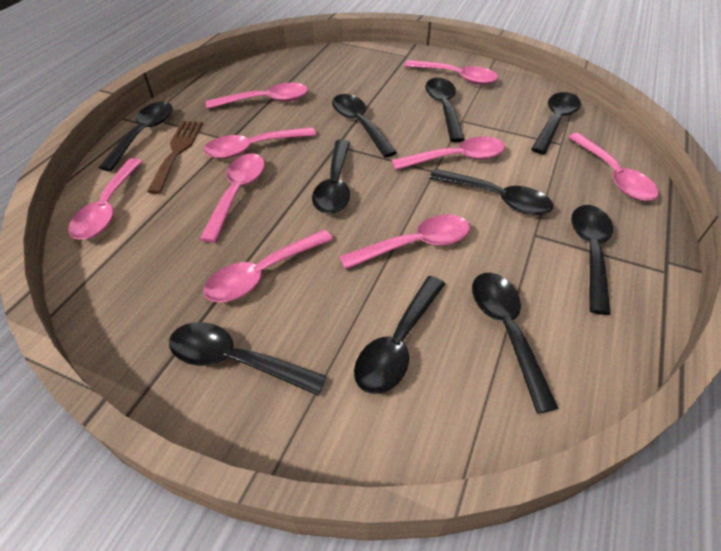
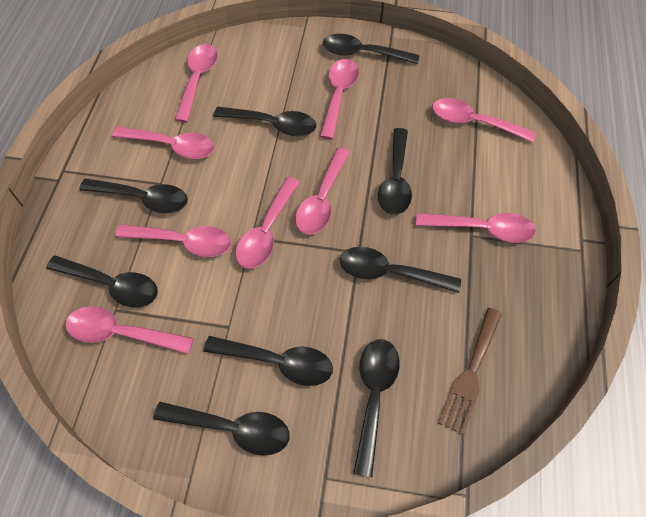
black spoon: 10 -> 9

